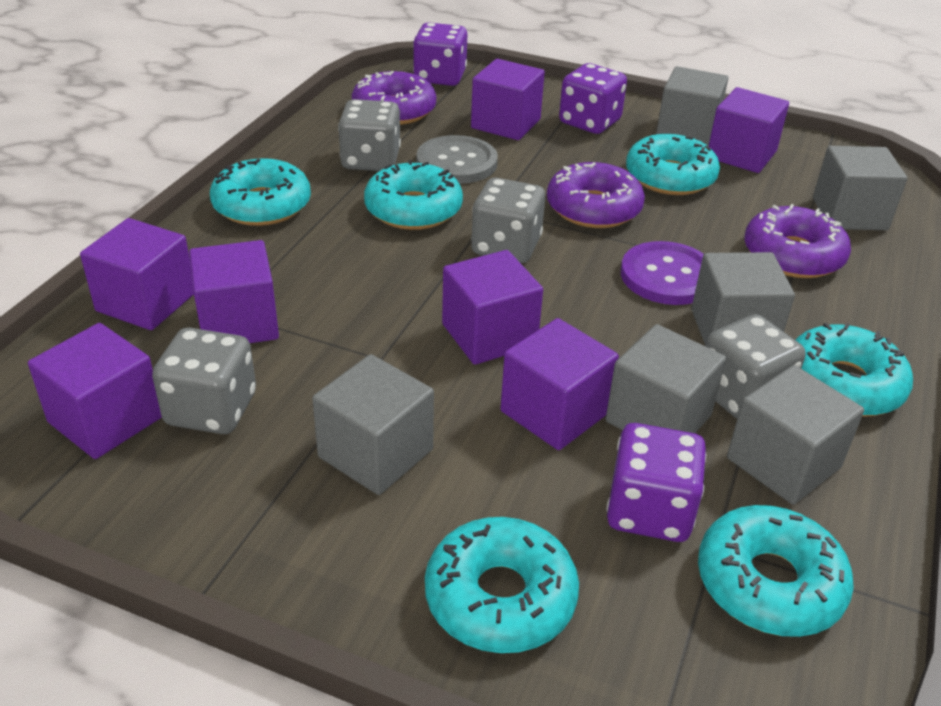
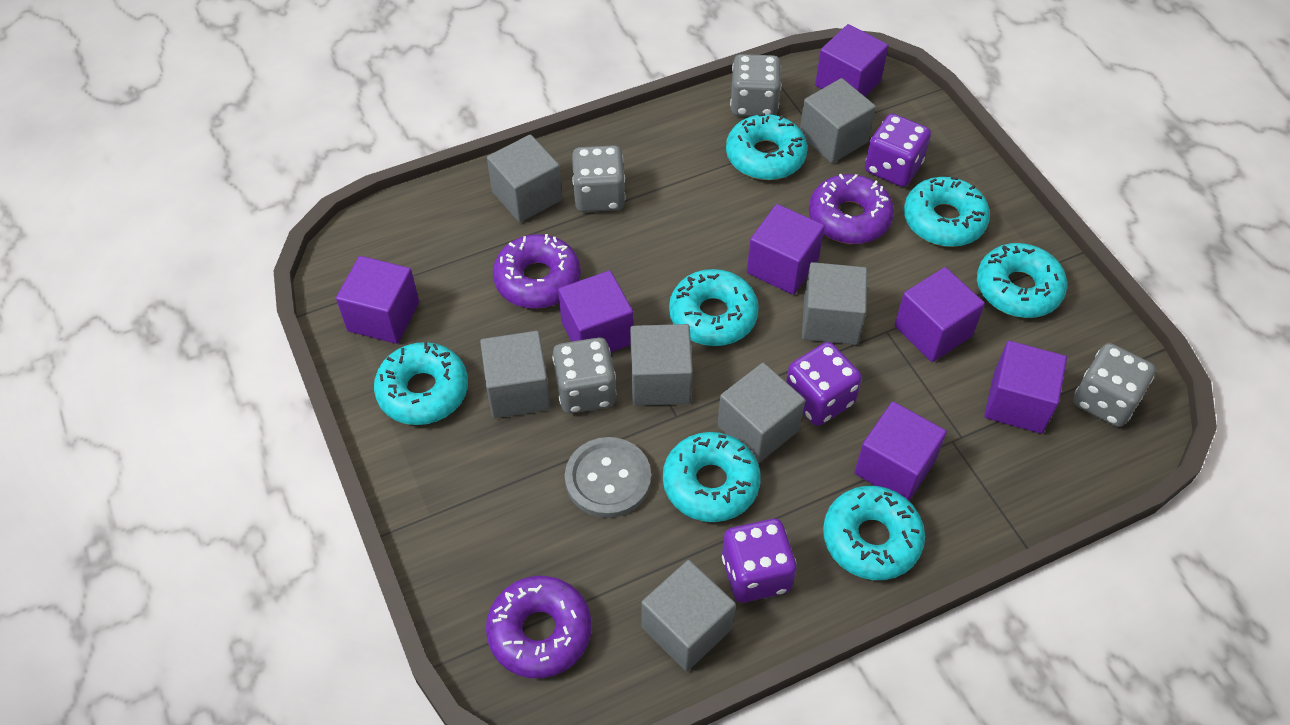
grey cube: 6 -> 7
purple button: 1 -> 0
turquoise donut: 6 -> 7

